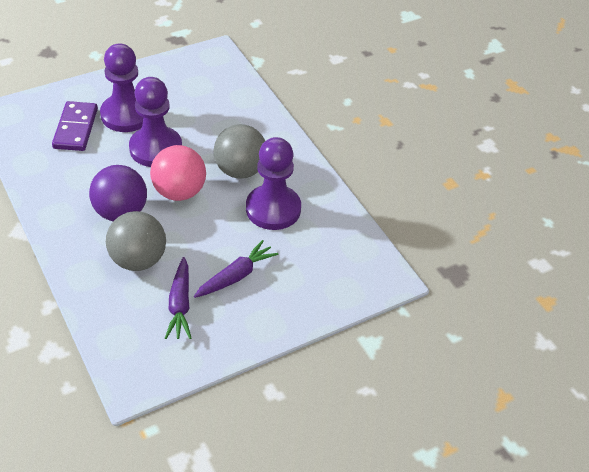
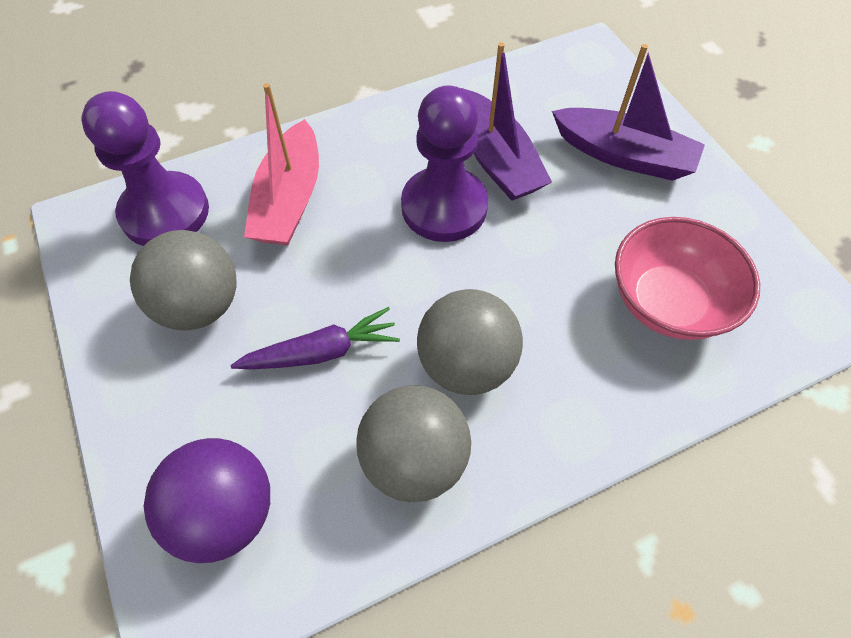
grey ball: 2 -> 3
pink ball: 1 -> 0
pink boat: 0 -> 1
pink bowl: 0 -> 1
purple boat: 0 -> 2
purple carrot: 2 -> 1
purple domino: 1 -> 0
purple pawn: 3 -> 2

